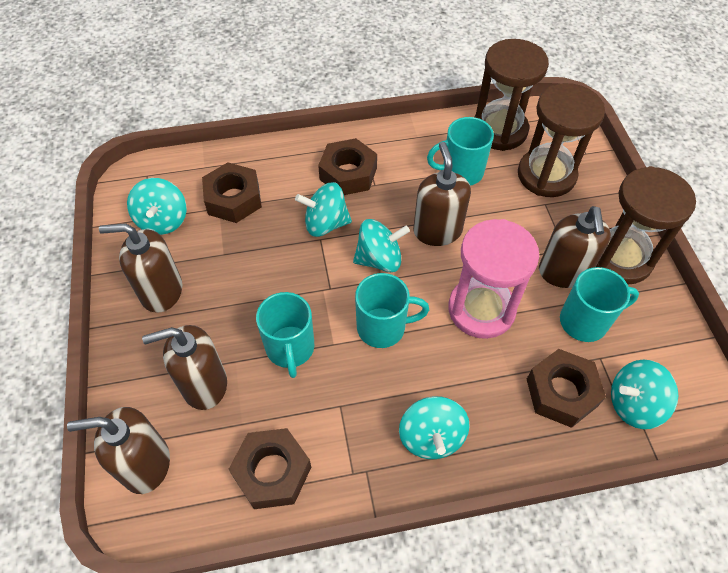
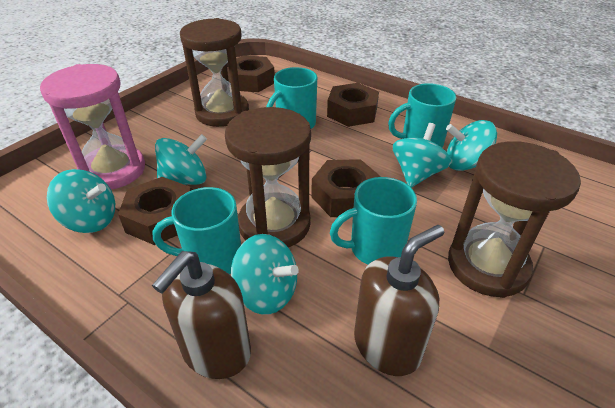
brown soap dispenser: 5 -> 2

